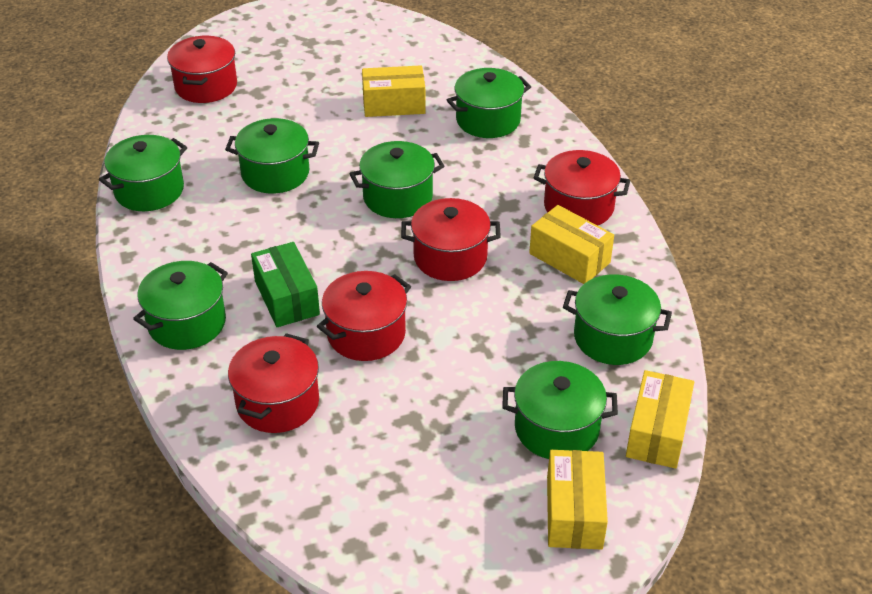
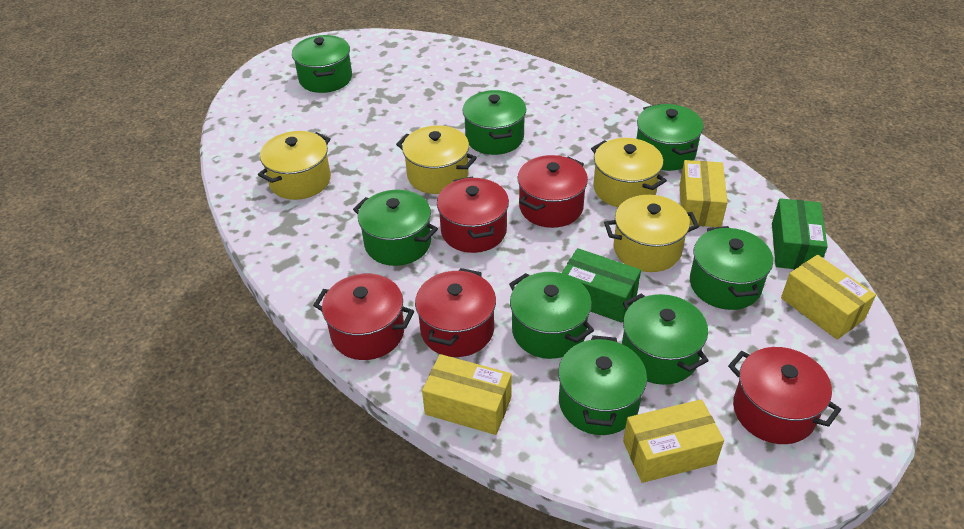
green box: 1 -> 2
green pot: 7 -> 8
yellow pot: 0 -> 4

